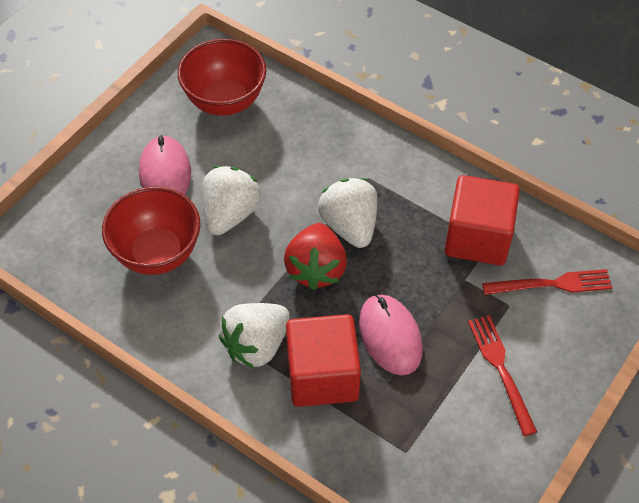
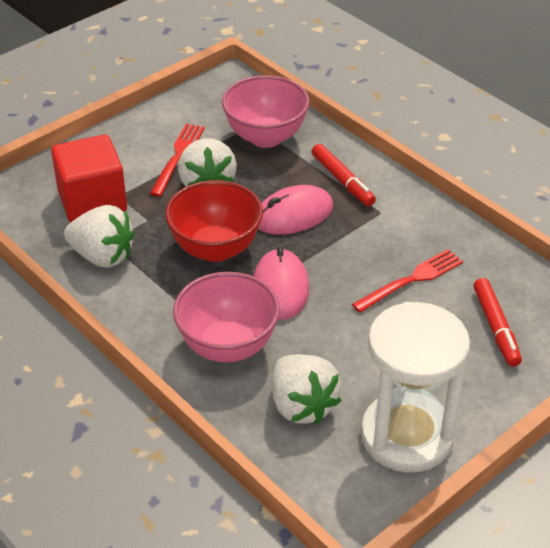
pink bowl: 0 -> 2
red bowl: 2 -> 1
red cube: 2 -> 1
red marker: 0 -> 2
red strawberry: 1 -> 0
white hourglass: 0 -> 1

